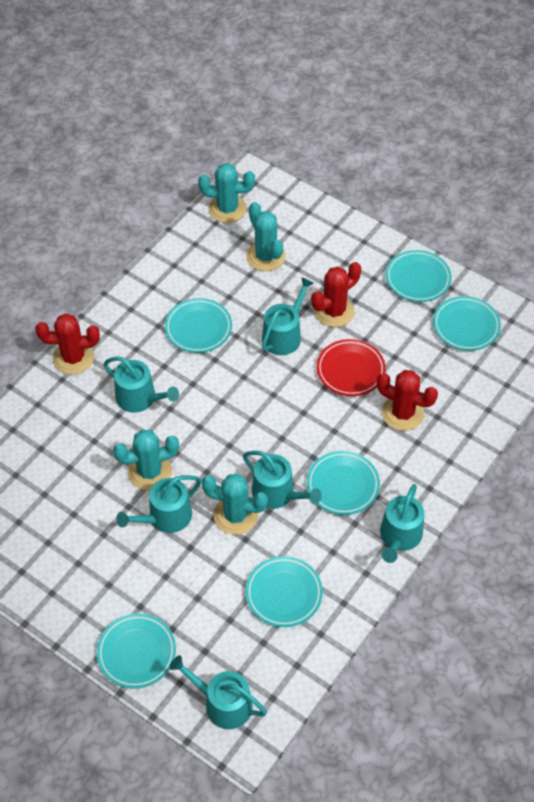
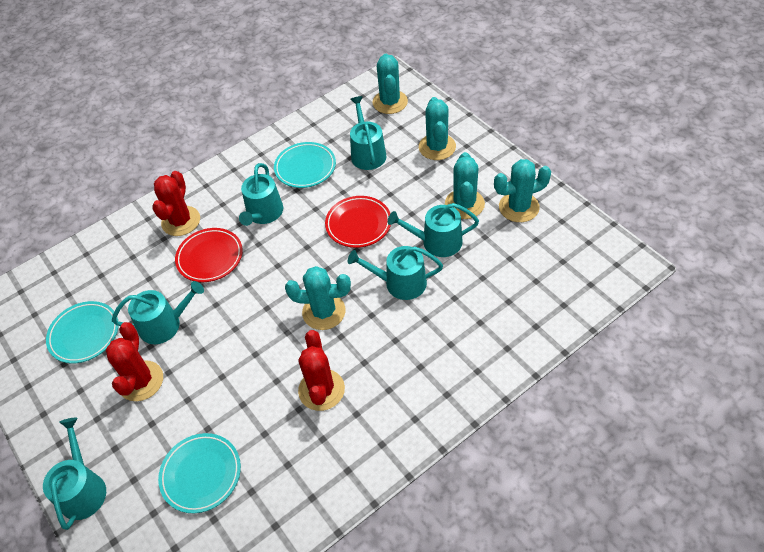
red plate: 1 -> 2
turquoise cactus: 4 -> 5
turquoise plate: 6 -> 3

